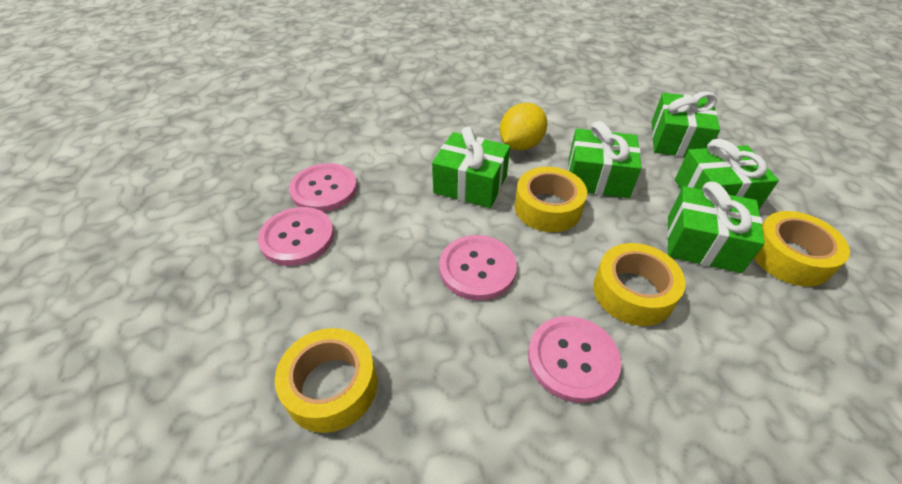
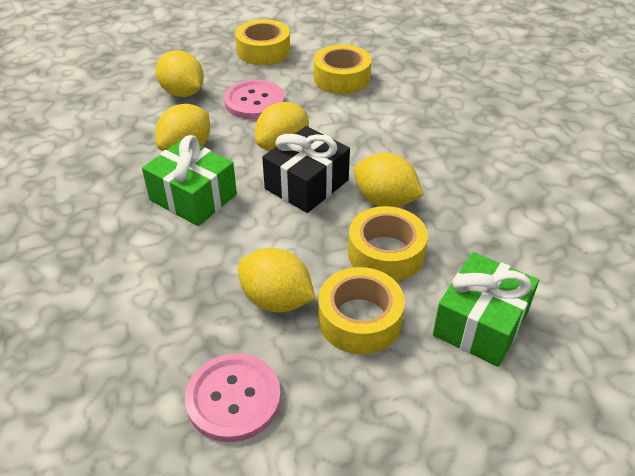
black gift: 0 -> 1
green gift: 5 -> 2
pink button: 4 -> 2
yellow lemon: 1 -> 5

